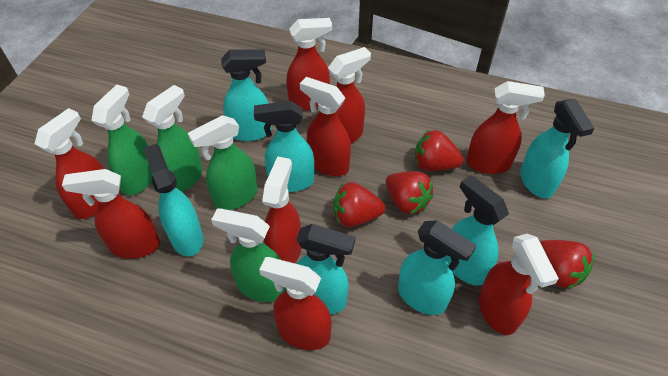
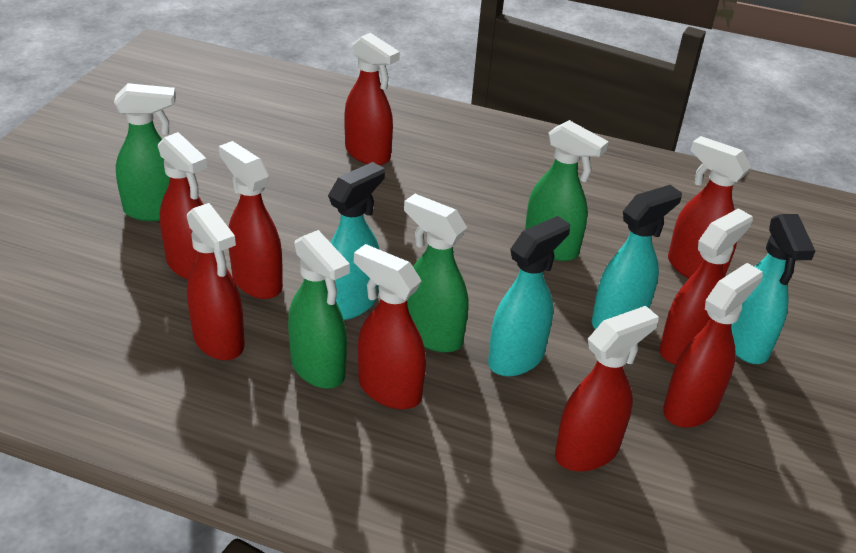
red strawberry: 4 -> 0
turquoise spray bottle: 7 -> 4

